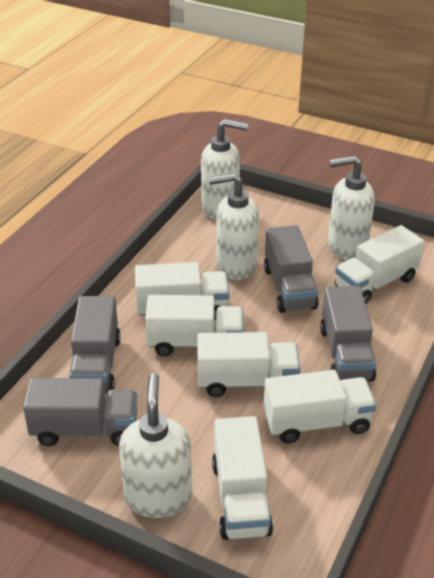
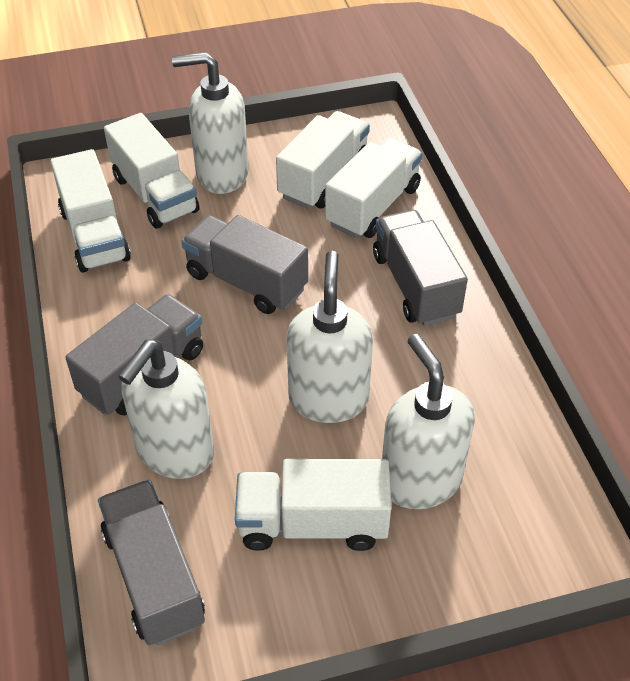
white truck: 6 -> 5

